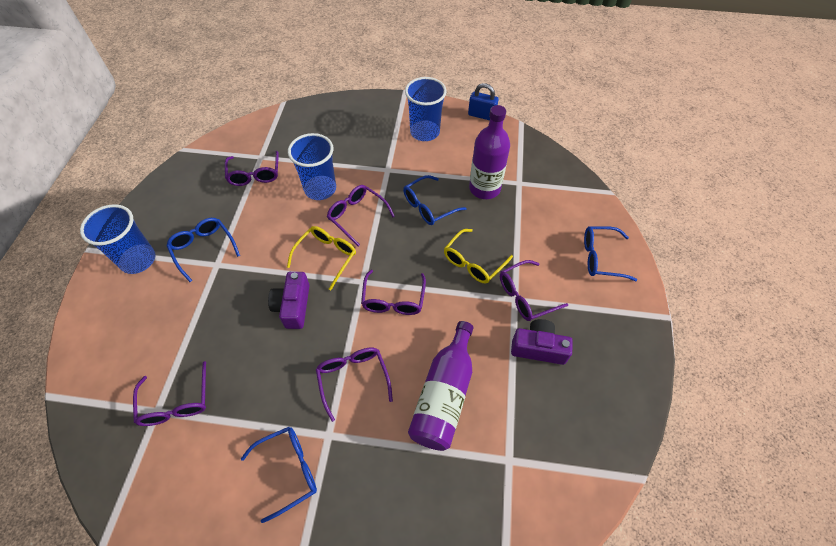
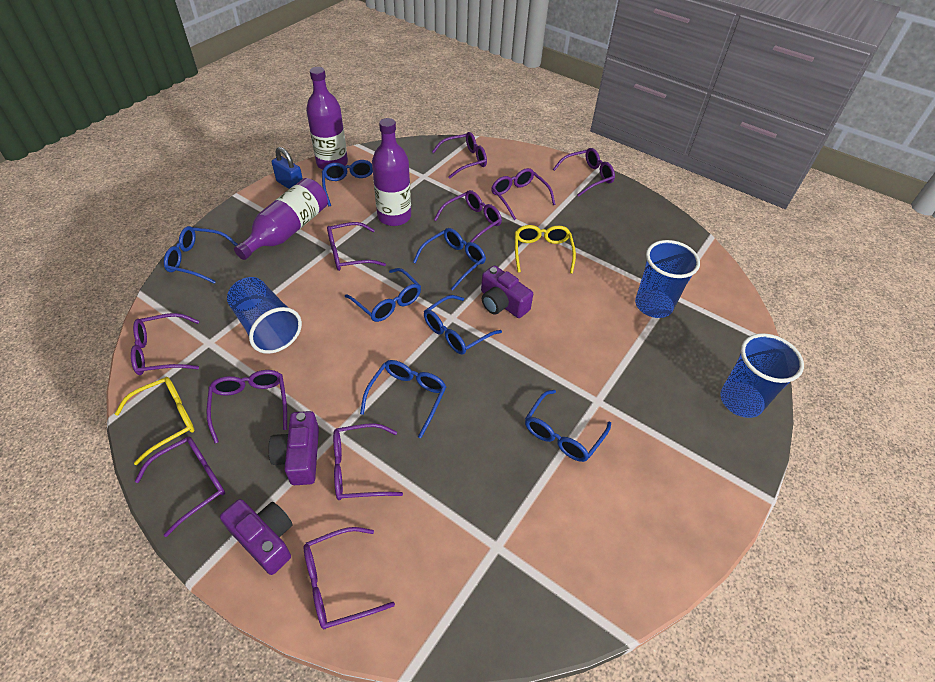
blue glasses: 4 -> 7
purple bottle: 2 -> 3
purple camera: 2 -> 3
purple glasses: 6 -> 10

